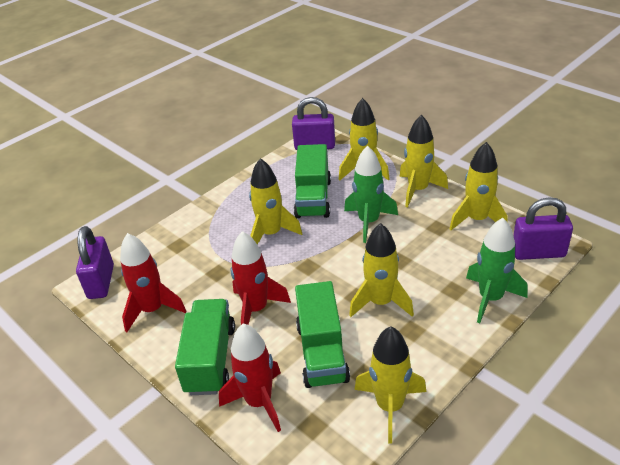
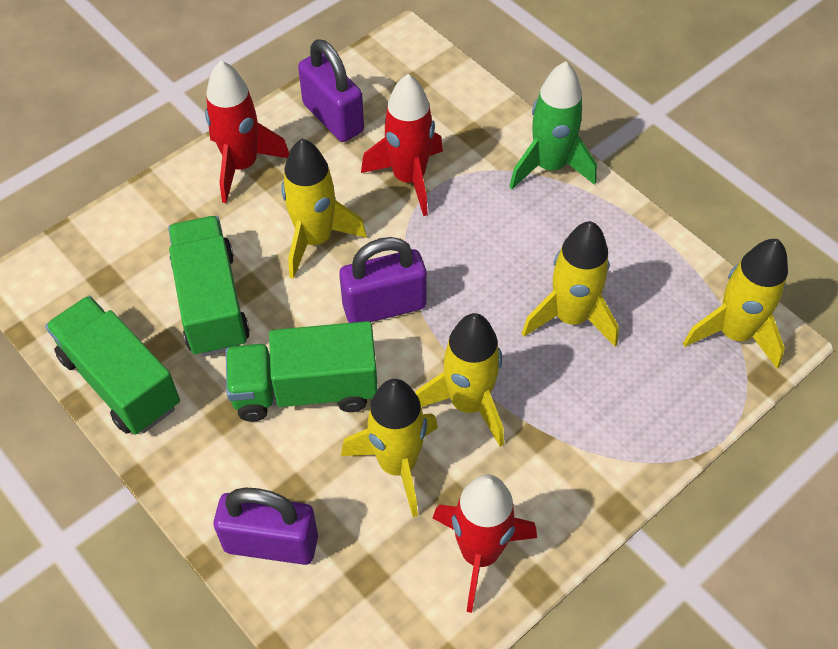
green rocket: 2 -> 1
yellow rocket: 6 -> 5

